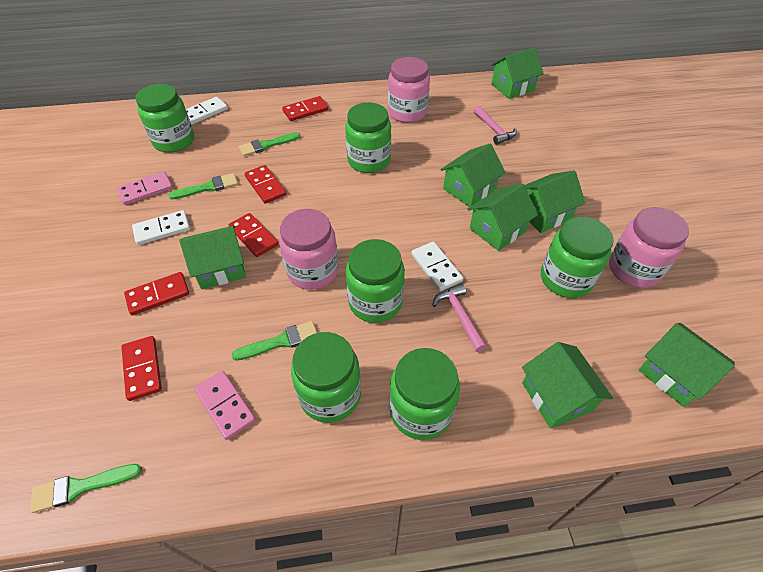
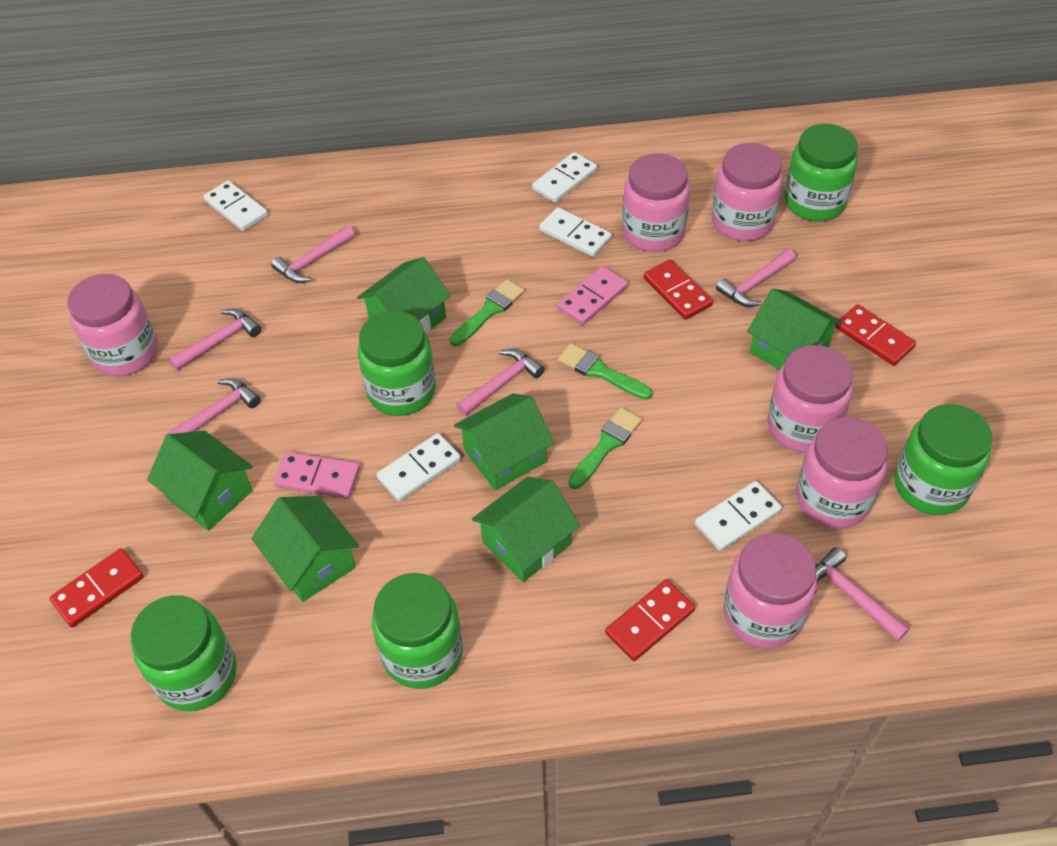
green brush: 4 -> 3
green house: 7 -> 6
green jar: 6 -> 5
pink hammer: 2 -> 6
pink jar: 3 -> 6
red domino: 5 -> 4
white domino: 3 -> 5

